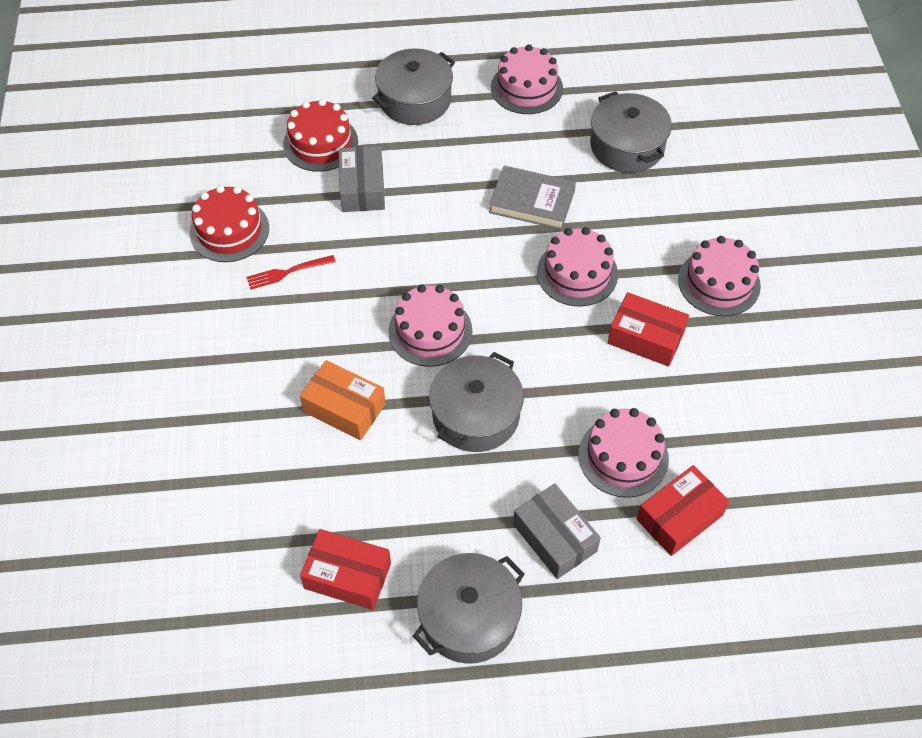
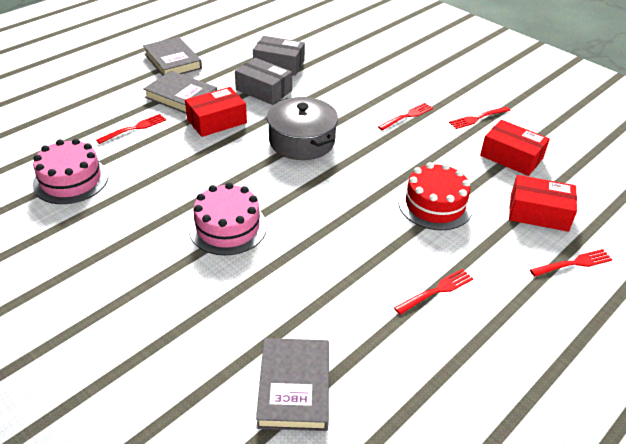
grey book: 1 -> 3
grey pot: 4 -> 1
orange box: 1 -> 0
pink cake: 5 -> 2
red cake: 2 -> 1
red fork: 1 -> 5

